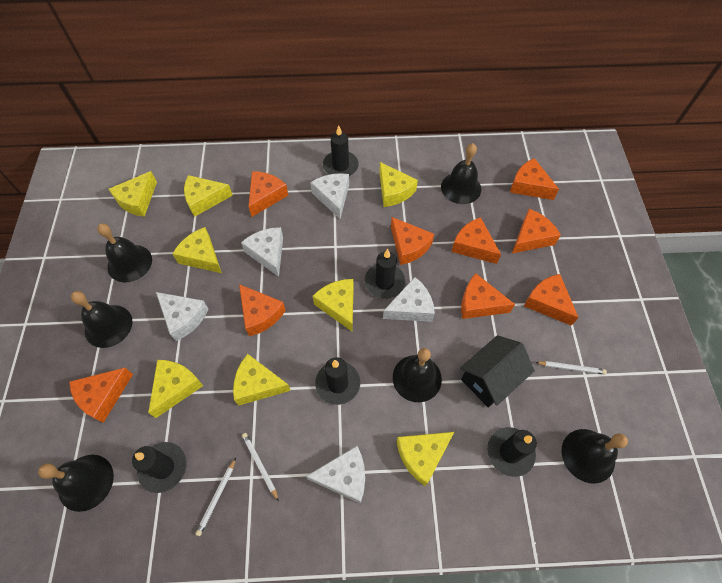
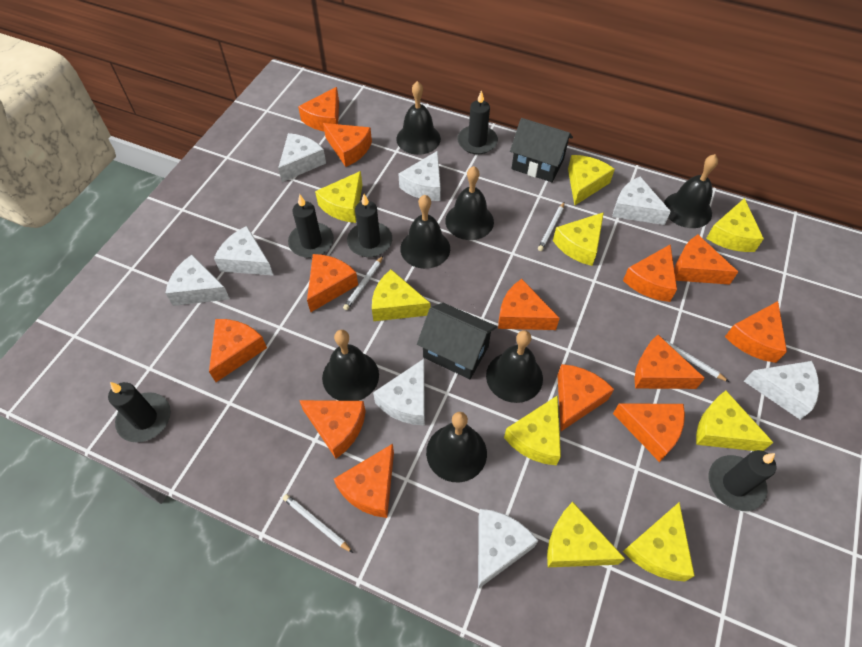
black bell: 6 -> 7
black house: 1 -> 2
orange cheese: 9 -> 13
white cheese: 5 -> 8
white pencil: 3 -> 4
yellow cheese: 8 -> 9

